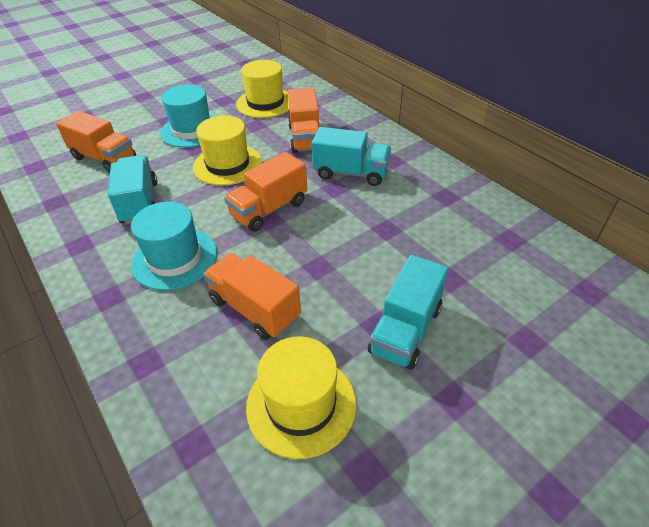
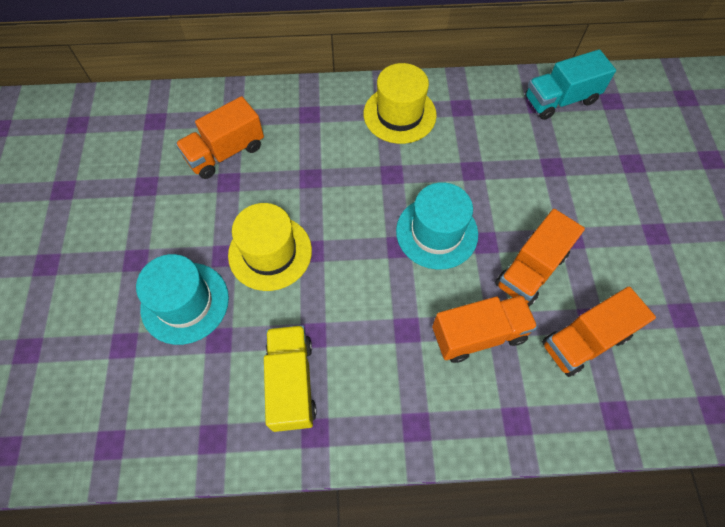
turquoise truck: 3 -> 1
yellow hat: 3 -> 2
yellow truck: 0 -> 1

